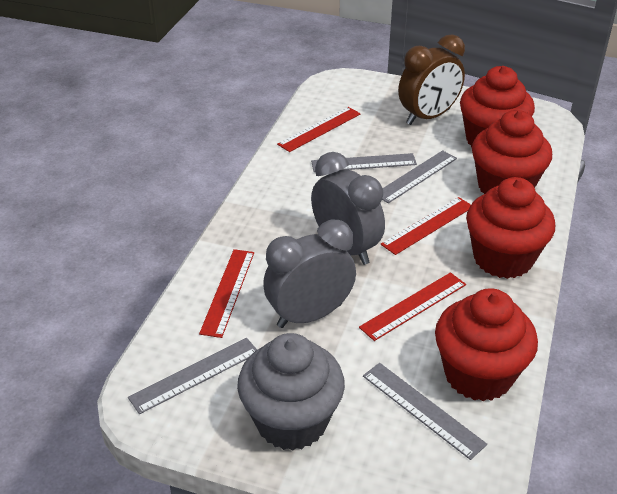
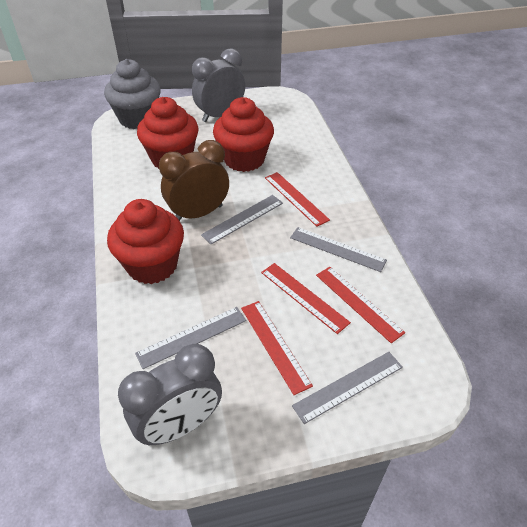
red cupcake: 4 -> 3

